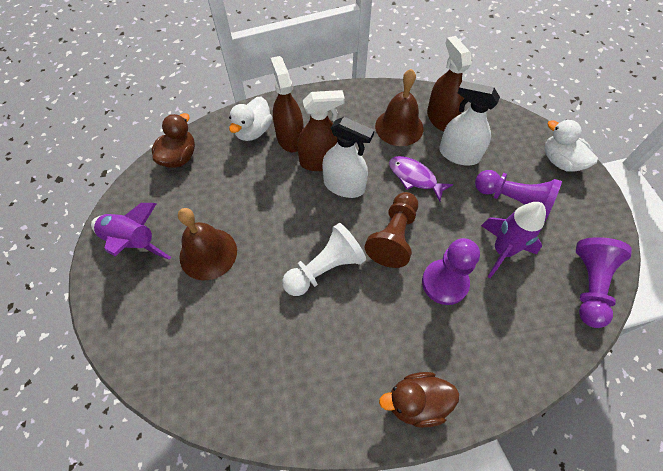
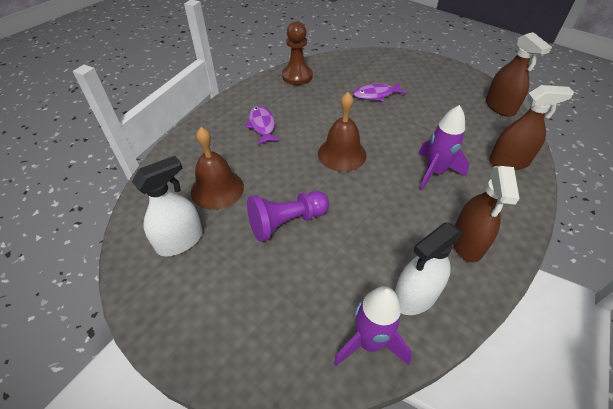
brown duck: 2 -> 0
purple fish: 1 -> 2
purple pawn: 3 -> 1
white duck: 2 -> 0
white pawn: 1 -> 0

